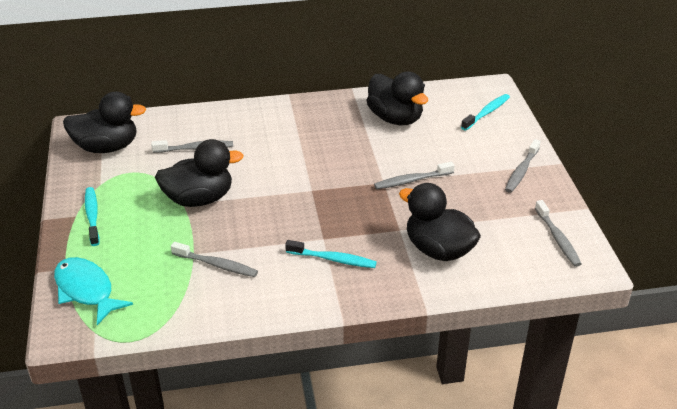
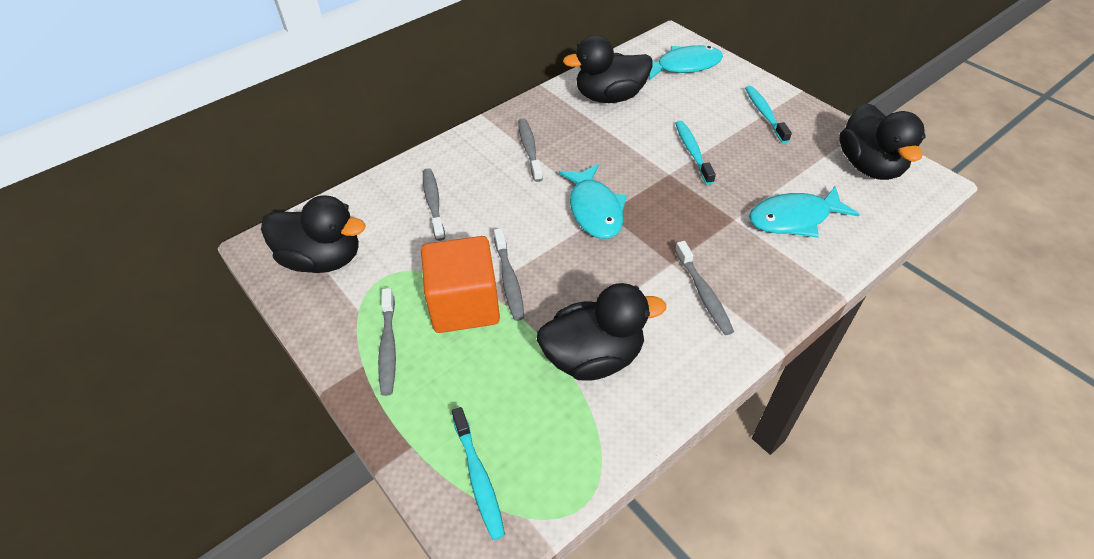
orange cube: 0 -> 1
turquoise fish: 1 -> 3

